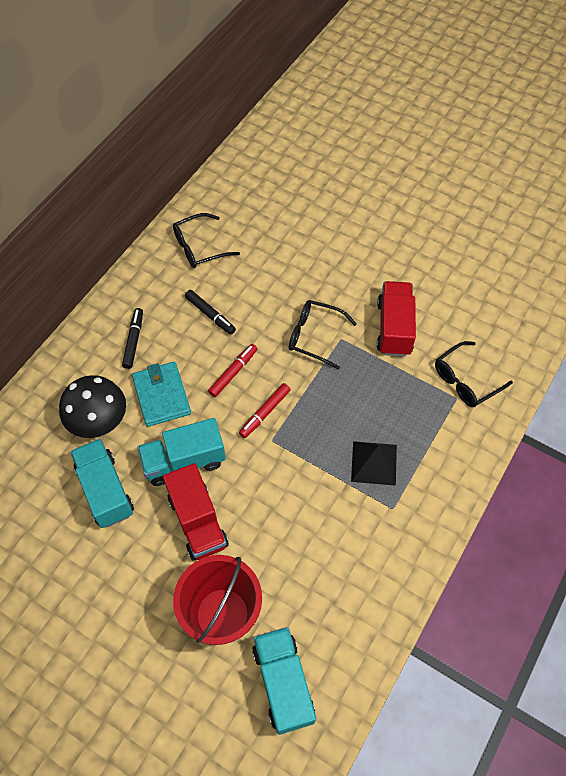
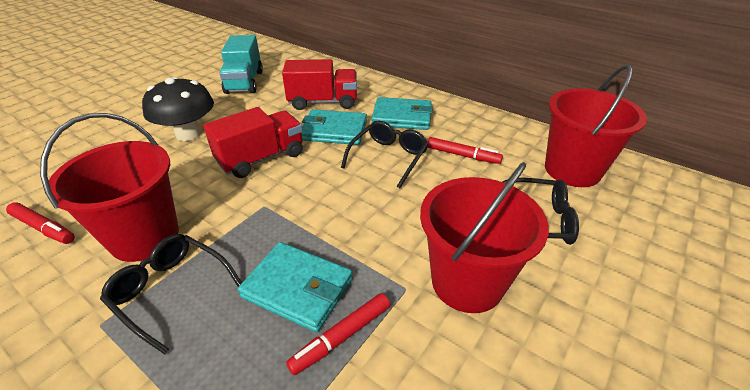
black marker: 2 -> 0
black pyramid: 1 -> 0
red bucket: 1 -> 3
red marker: 2 -> 3
turquoise truck: 3 -> 1
turquoise wallet: 1 -> 3

